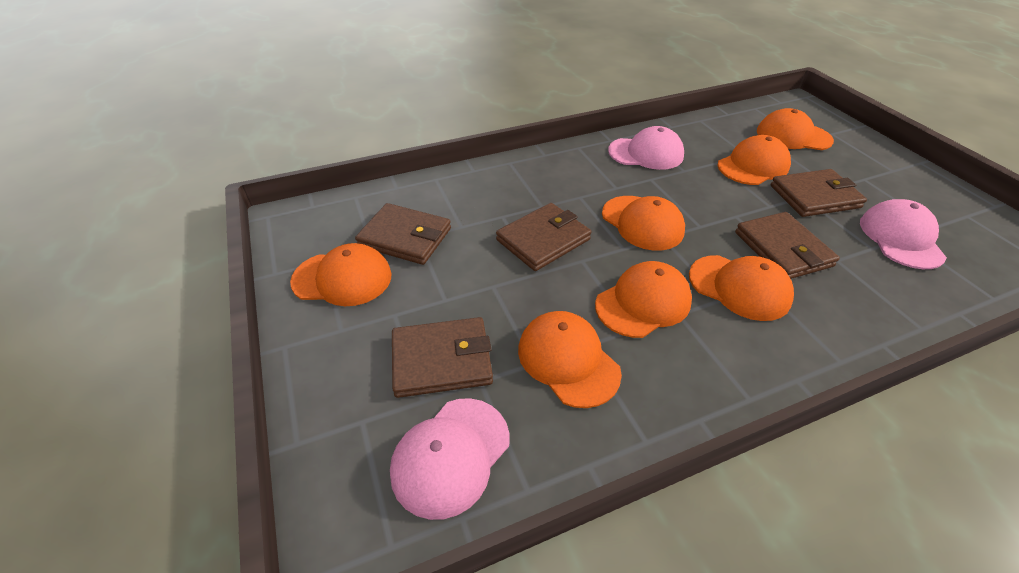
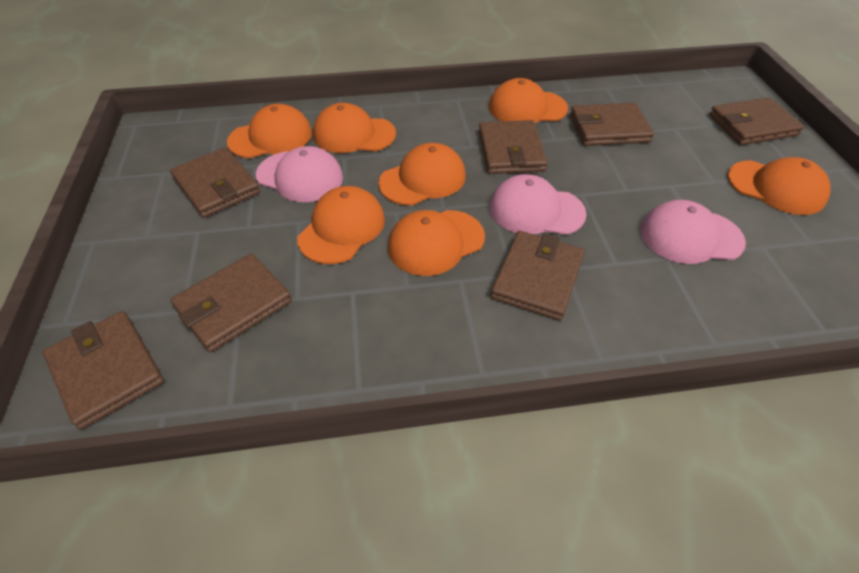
brown wallet: 5 -> 7

